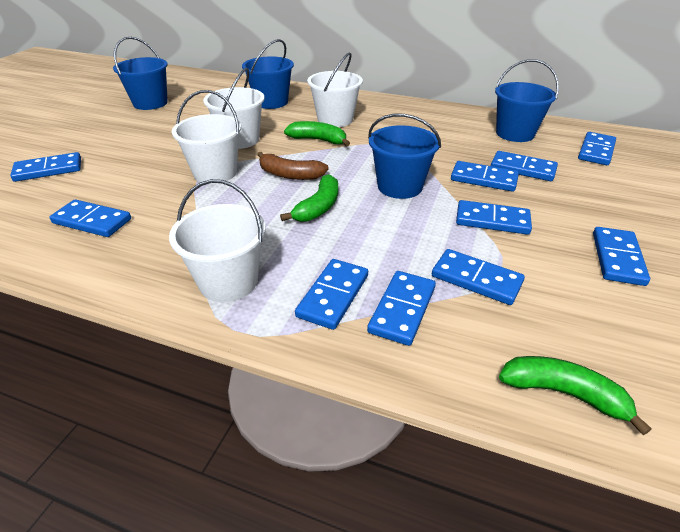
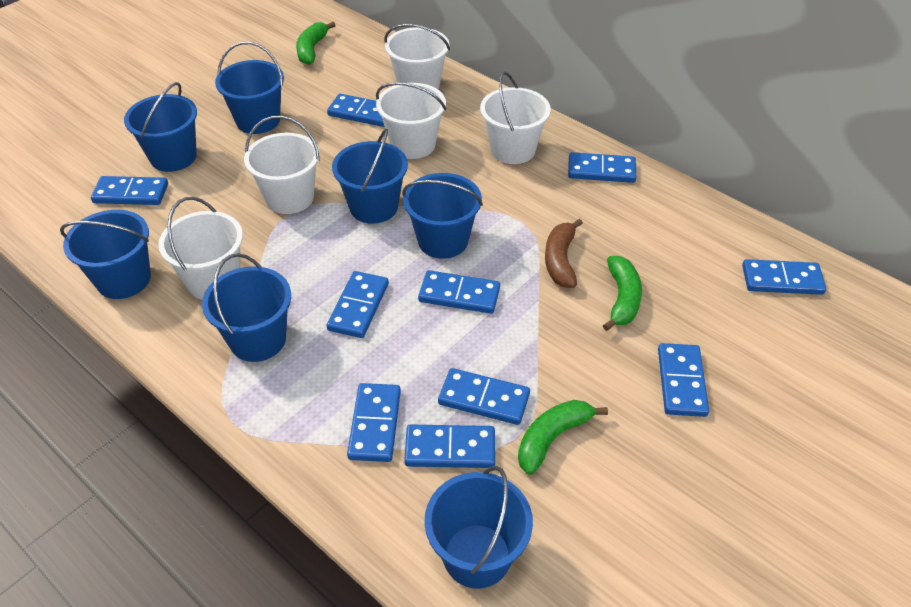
blue bucket: 4 -> 7
white bucket: 4 -> 5

